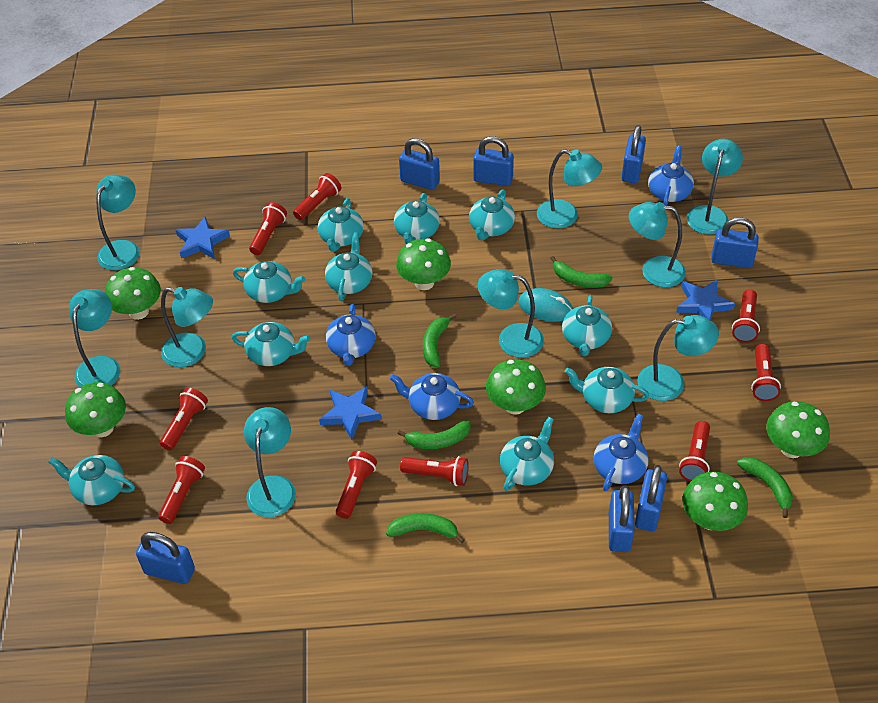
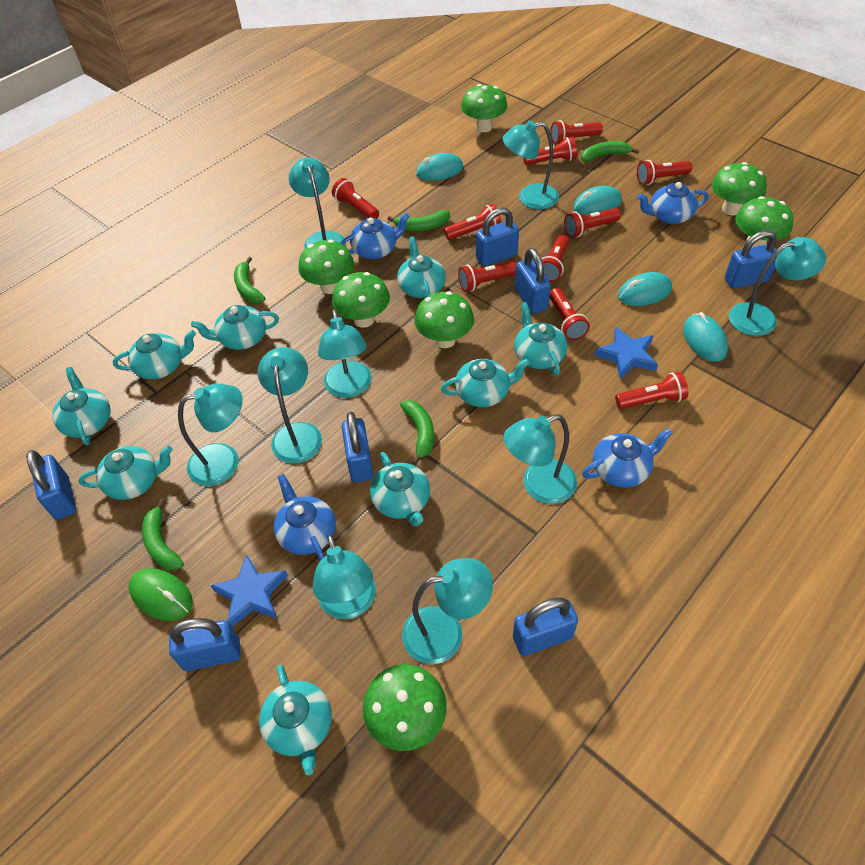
blue star: 3 -> 2
green mouse: 0 -> 1
green mushroom: 6 -> 7
red flashlight: 9 -> 10
turquoise mouse: 1 -> 4
turquoise teapot: 10 -> 9

